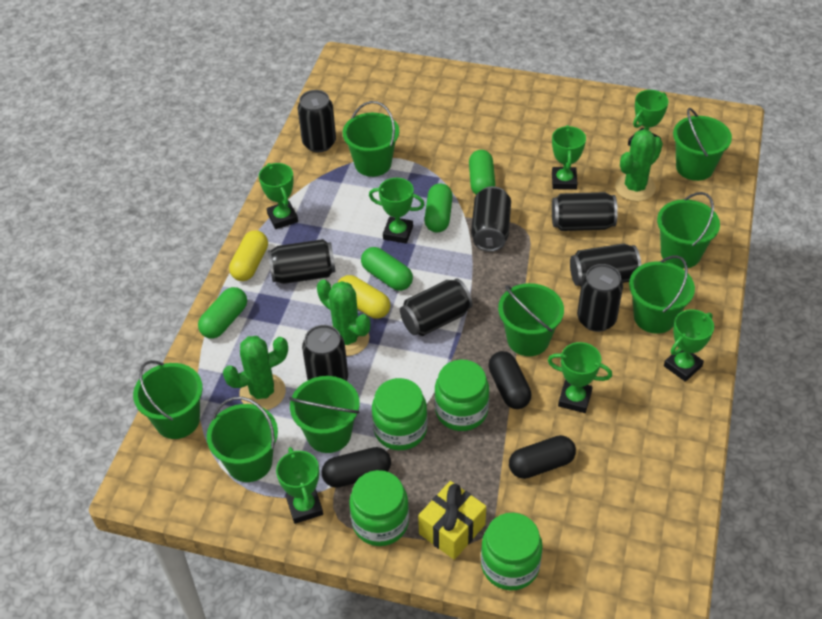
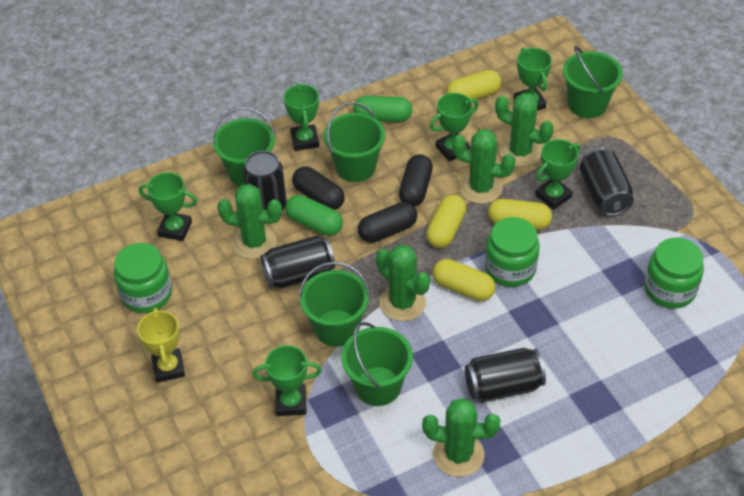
black can: 8 -> 4
green bucket: 8 -> 5
green cactus: 3 -> 5
green capsule: 4 -> 2
green jar: 4 -> 3
green trophy: 7 -> 6
yellow capsule: 2 -> 4
yellow gift: 1 -> 0
yellow trophy: 0 -> 1

